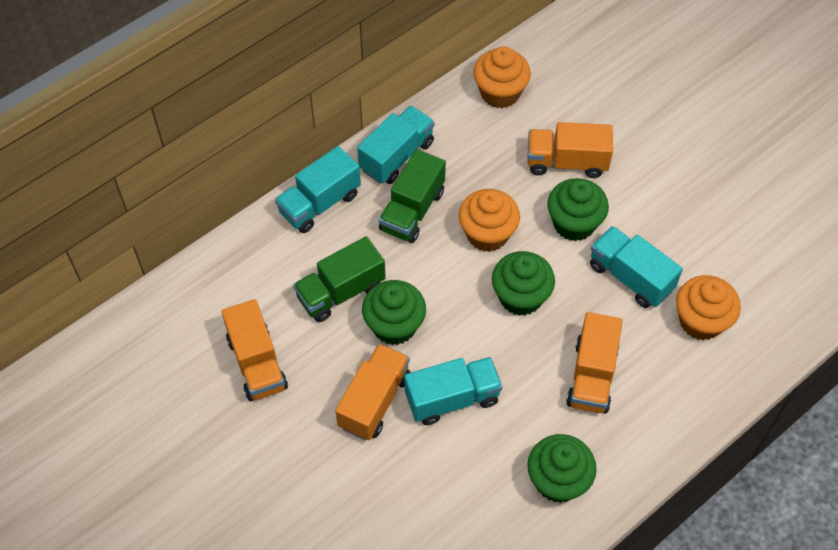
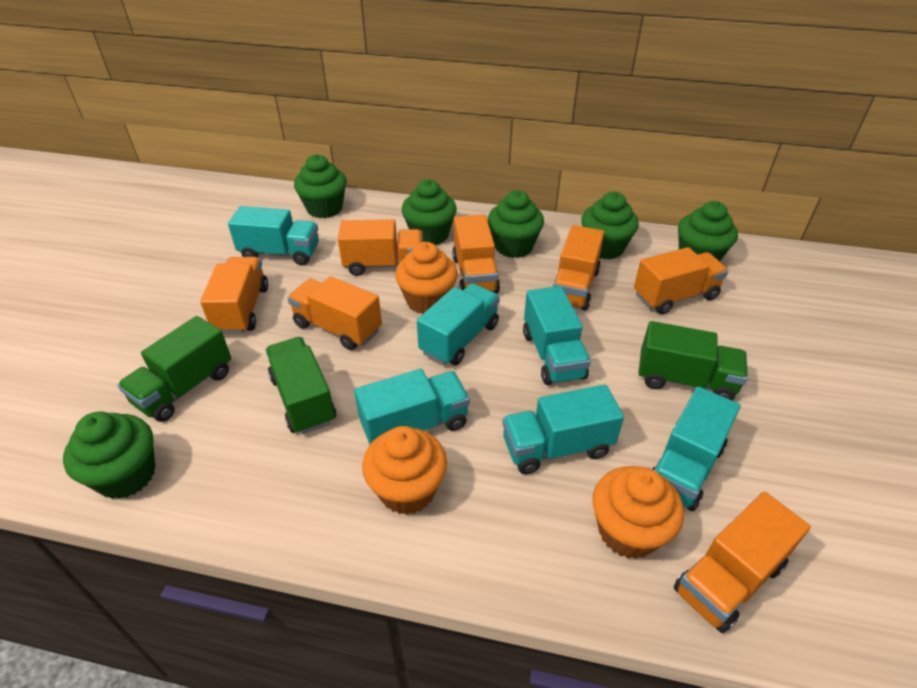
green cupcake: 4 -> 6
green truck: 2 -> 3
orange truck: 4 -> 7
turquoise truck: 4 -> 6

